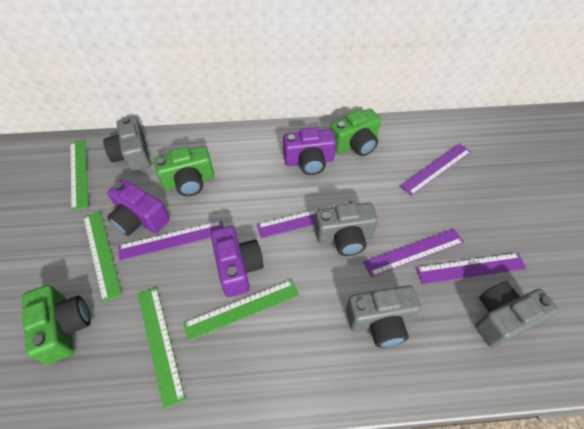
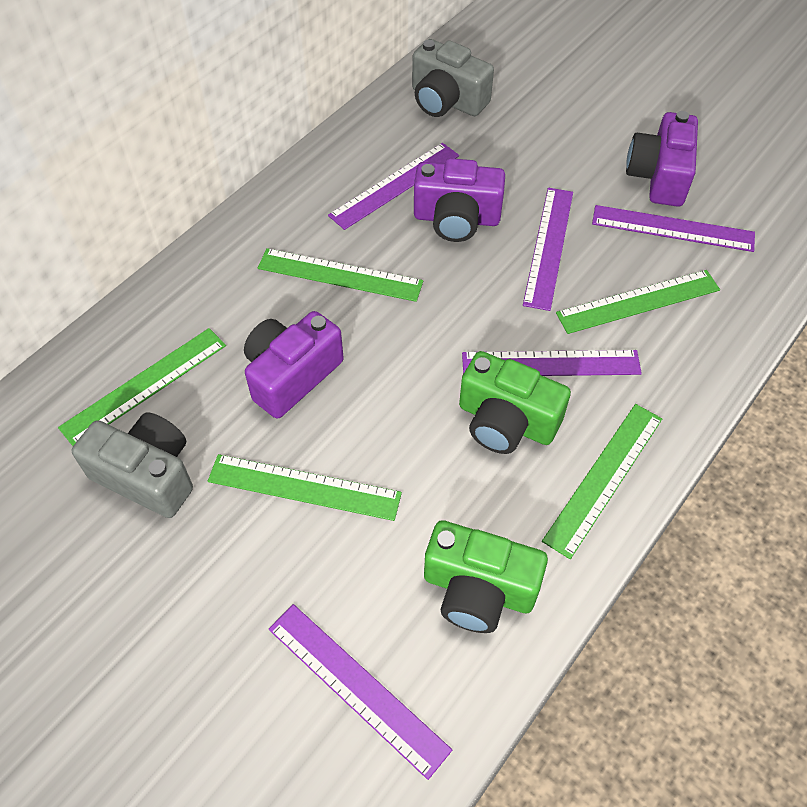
green camera: 3 -> 2
green ruler: 4 -> 5
grey camera: 4 -> 2

